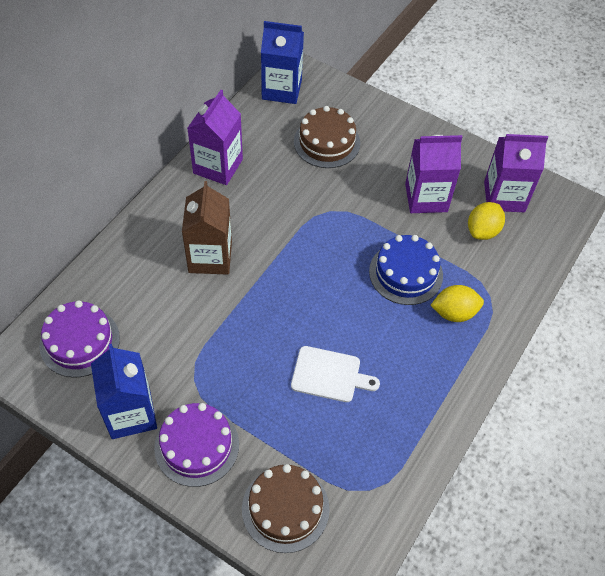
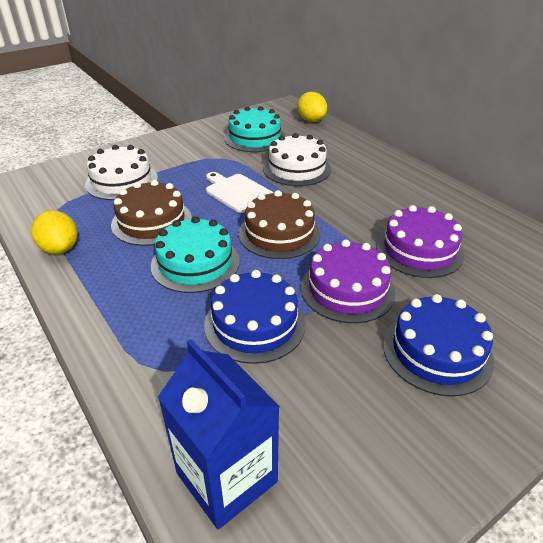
blue cake: 1 -> 2
blue carton: 2 -> 1
brown carton: 1 -> 0
purple carton: 3 -> 0
turquoise cake: 0 -> 2
white cake: 0 -> 2

